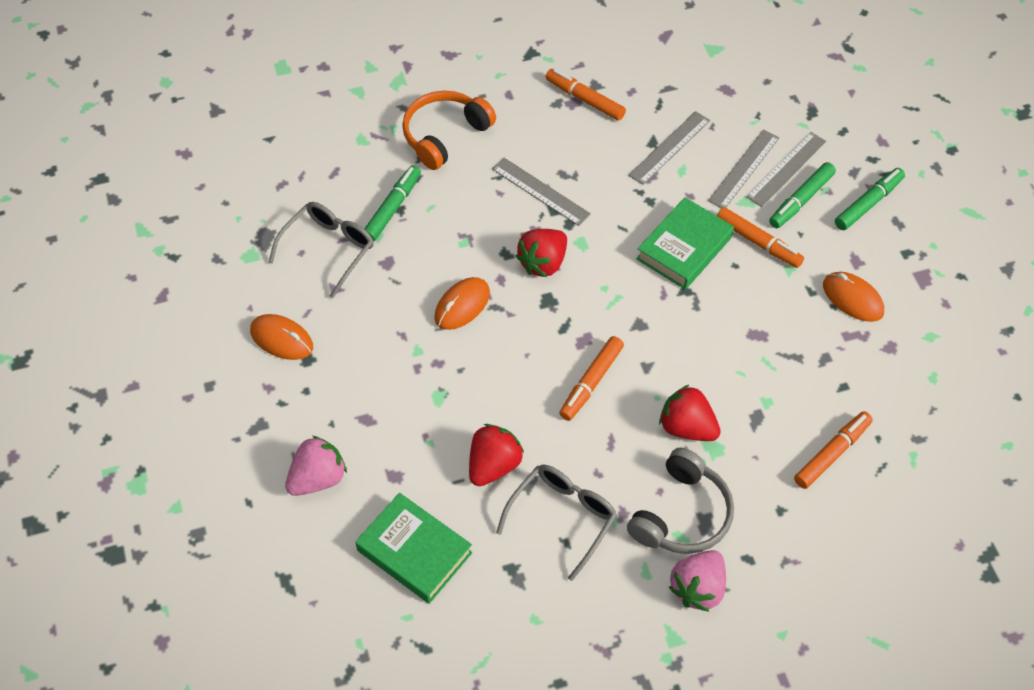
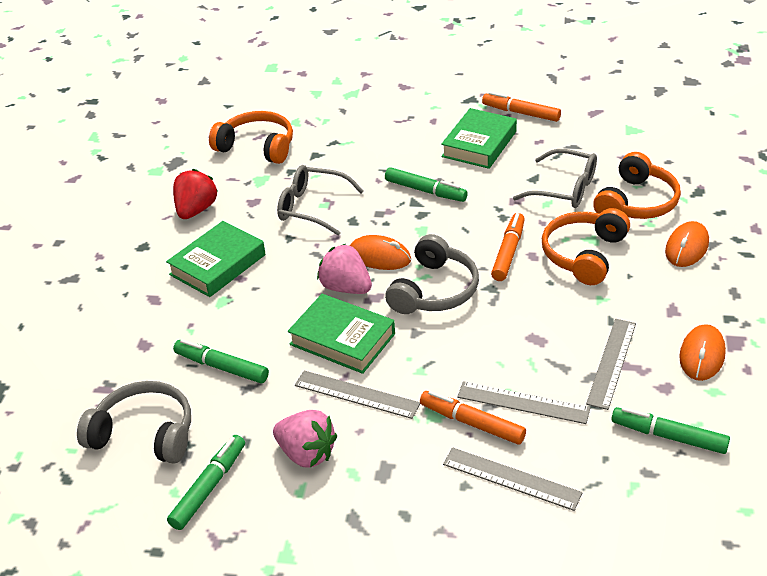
green book: 2 -> 3
green marker: 3 -> 4
grey headphones: 1 -> 2
orange headphones: 1 -> 3
orange marker: 4 -> 3
red strawberry: 3 -> 1

